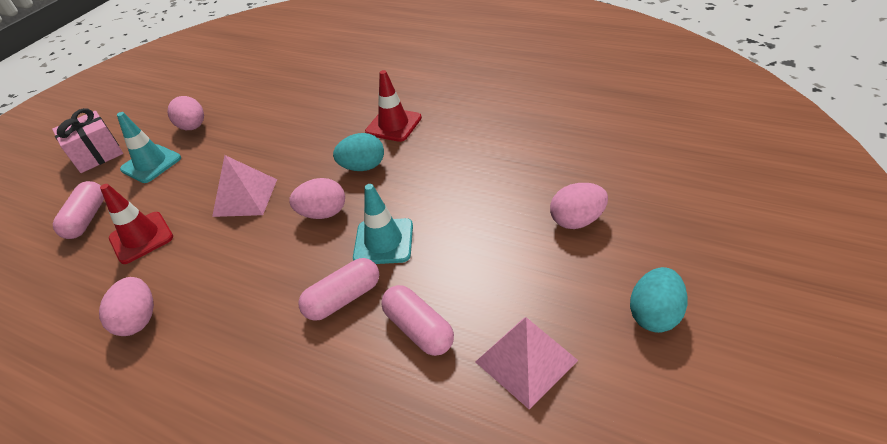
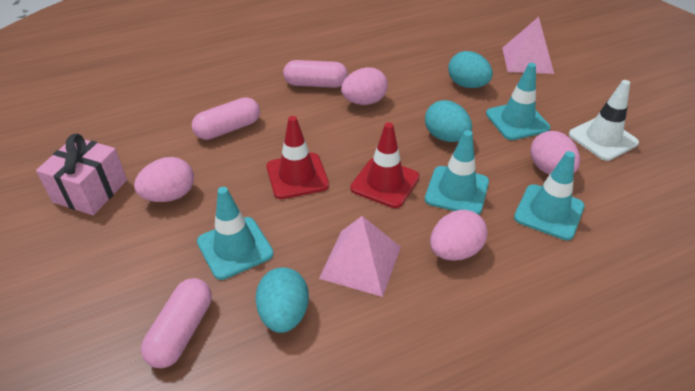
turquoise egg: 2 -> 3
turquoise traffic cone: 2 -> 4
white traffic cone: 0 -> 1

